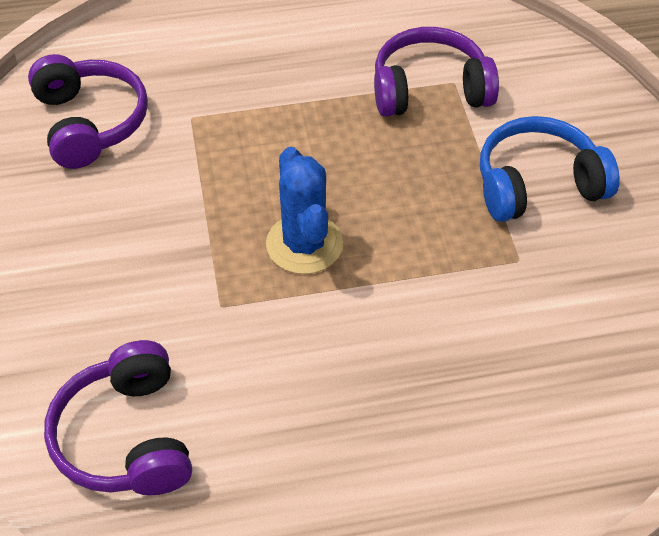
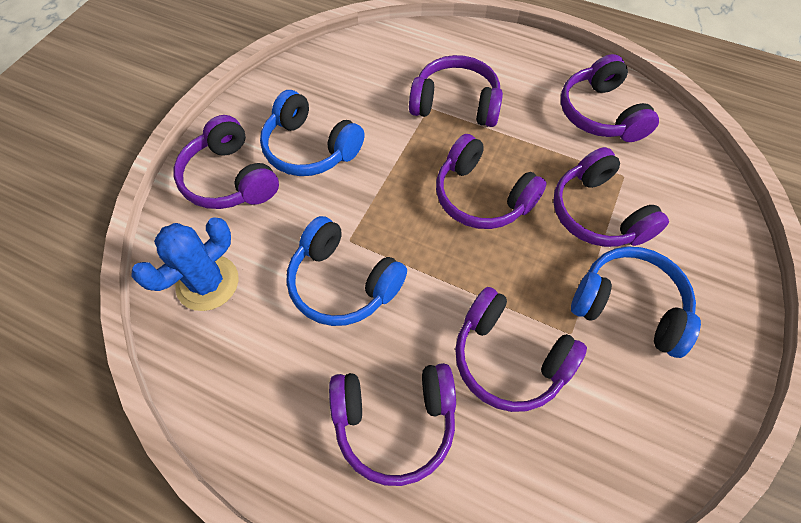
blue headphones: 1 -> 3
purple headphones: 3 -> 7

